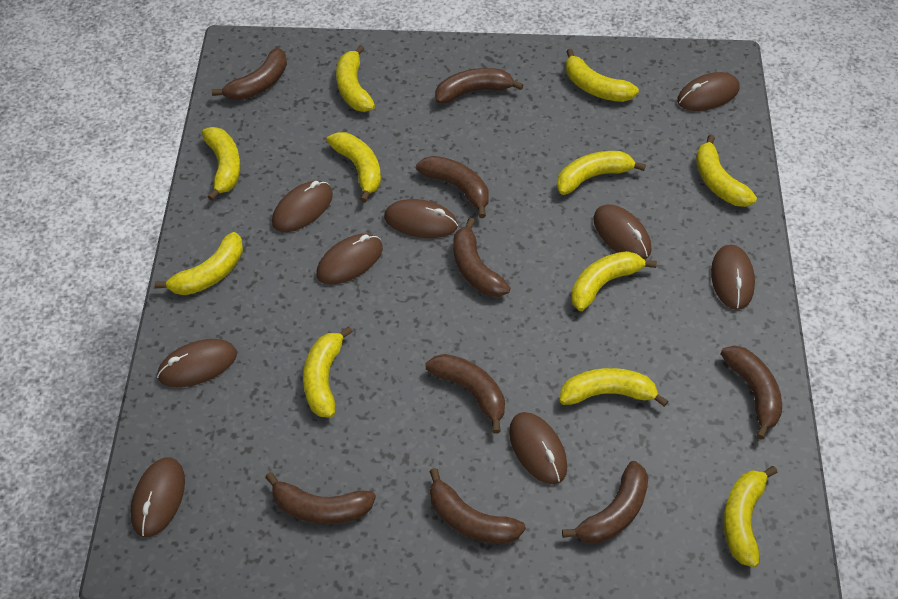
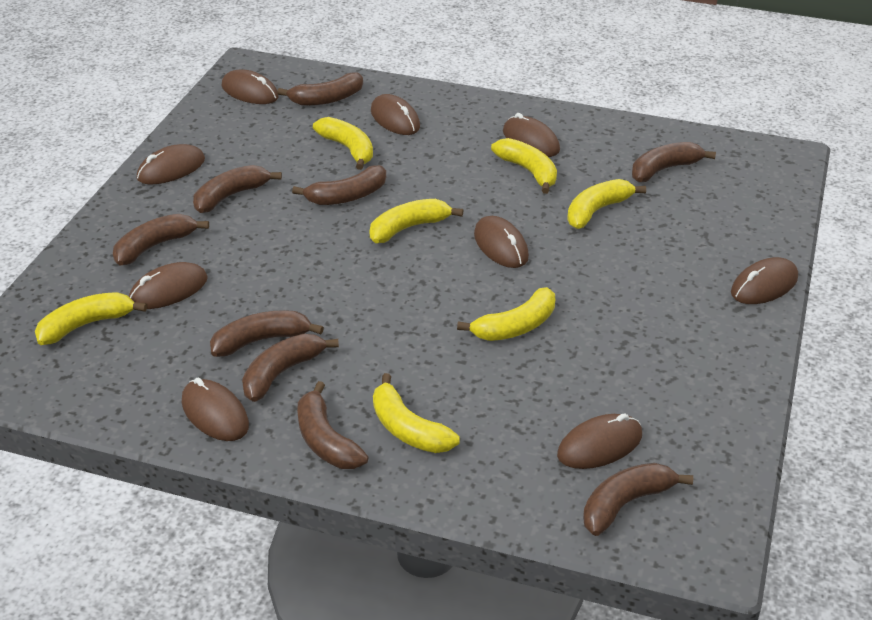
yellow banana: 11 -> 7

